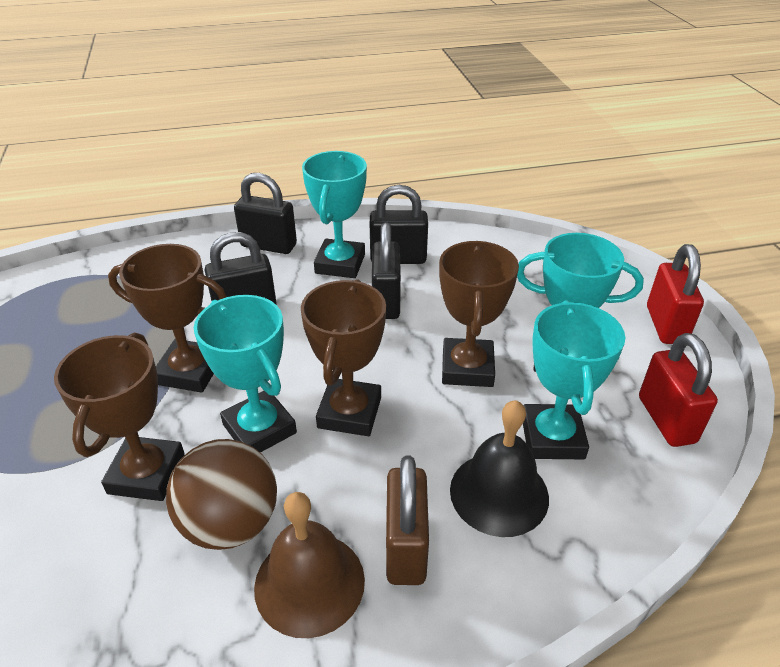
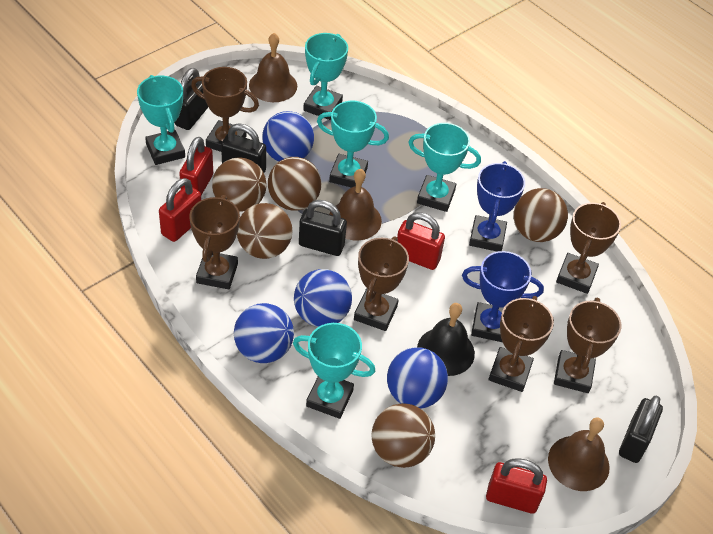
blue ball: 0 -> 4
blue trophy: 0 -> 2
brown ball: 1 -> 5
brown bell: 1 -> 3
brown padlock: 1 -> 0
brown trophy: 4 -> 6
red padlock: 2 -> 4
turquoise trophy: 4 -> 5

